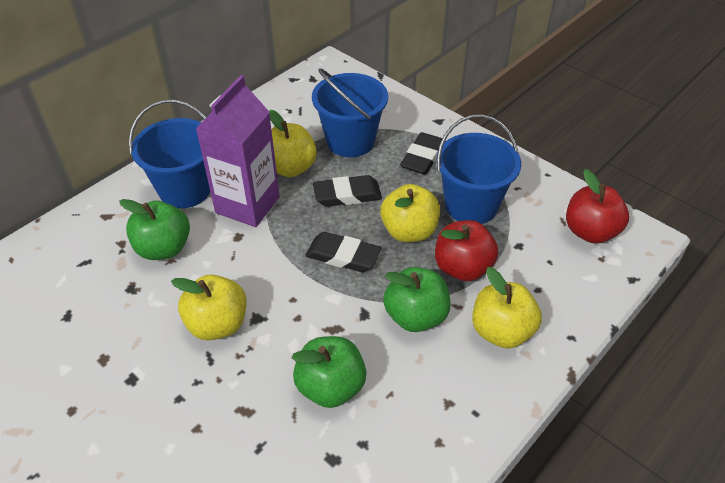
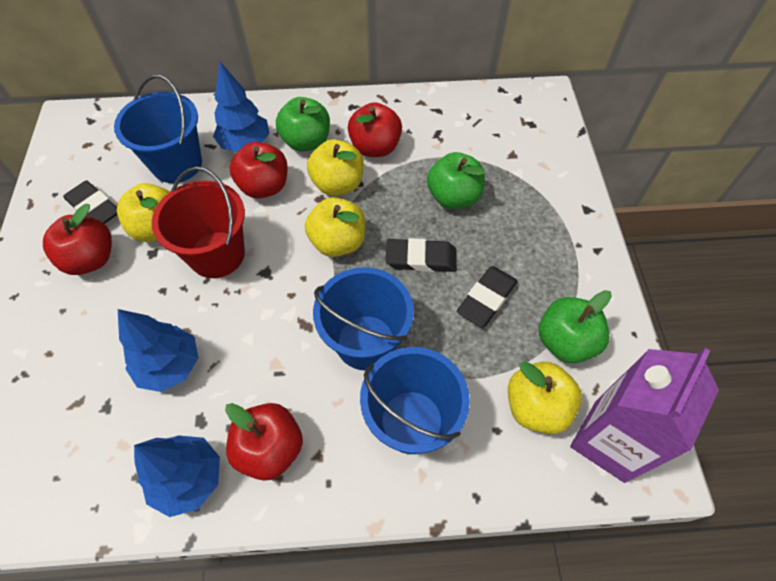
blue tree: 0 -> 3
red apple: 2 -> 4
red bucket: 0 -> 1

